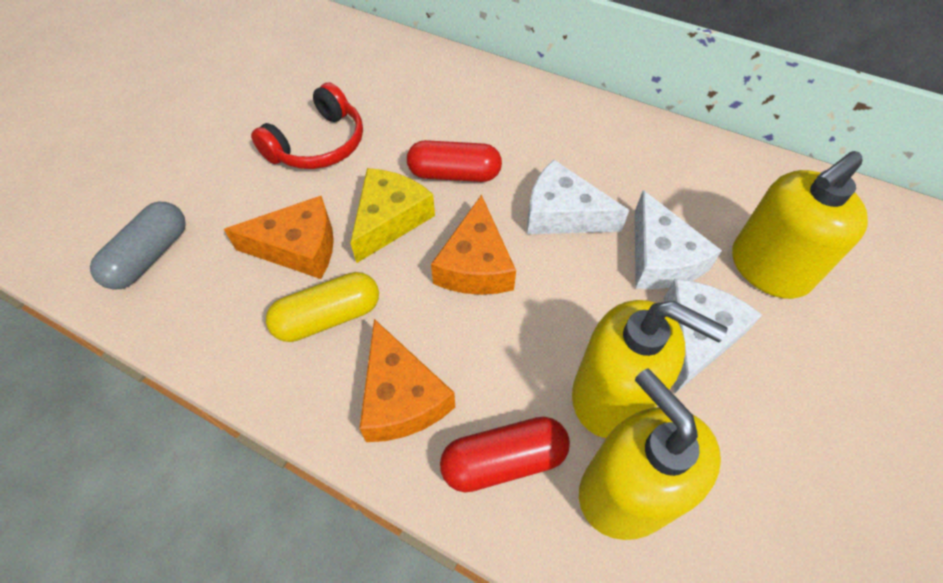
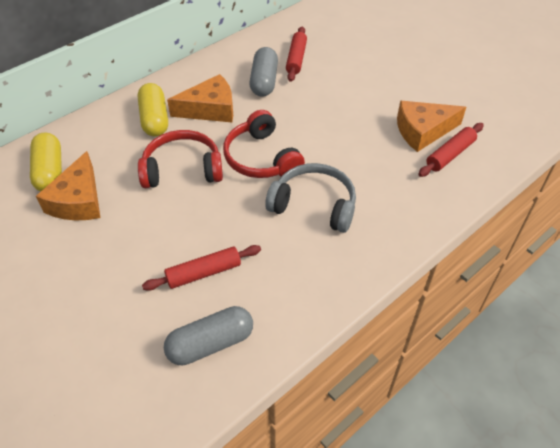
grey capsule: 1 -> 2
grey headphones: 0 -> 1
red capsule: 2 -> 0
red headphones: 1 -> 2
red rolling pin: 0 -> 3
white cheese: 3 -> 0
yellow capsule: 1 -> 2
yellow cheese: 1 -> 0
yellow soap dispenser: 3 -> 0

